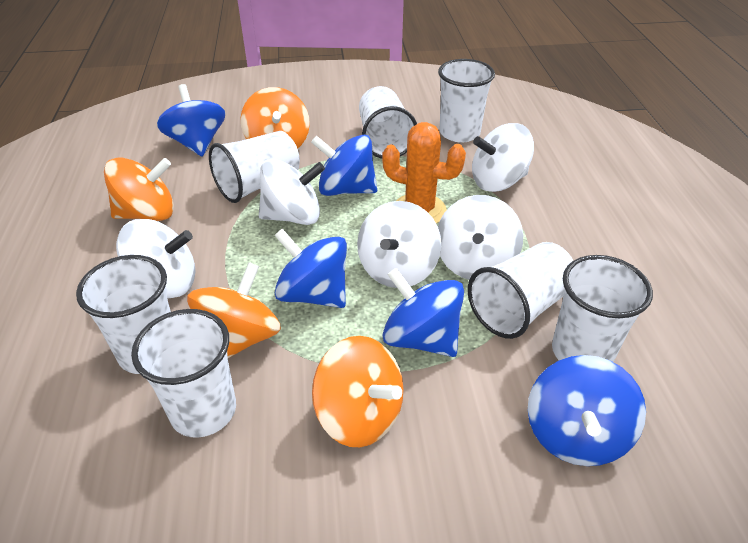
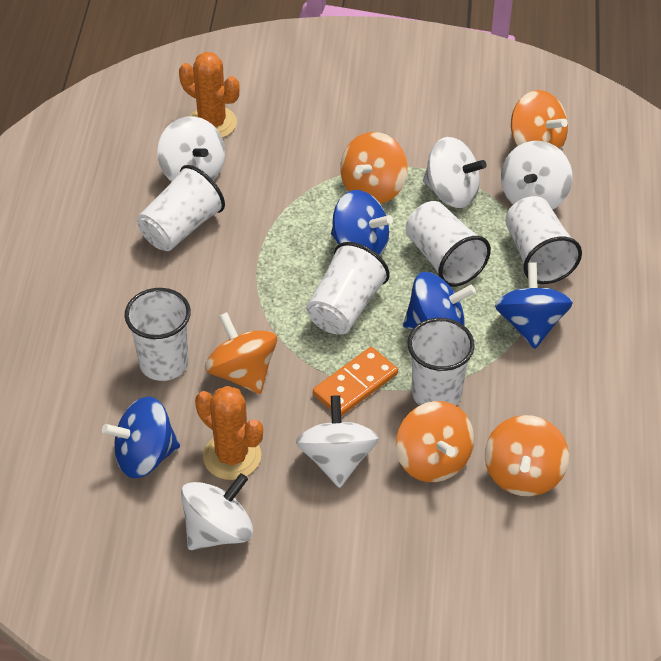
blue spinning top: 5 -> 4
orange cactus: 1 -> 2
orange domino: 0 -> 1
orange spinning top: 4 -> 5
white cup: 7 -> 6

